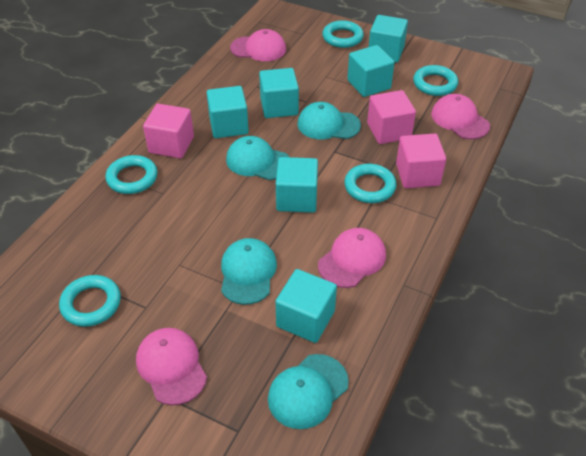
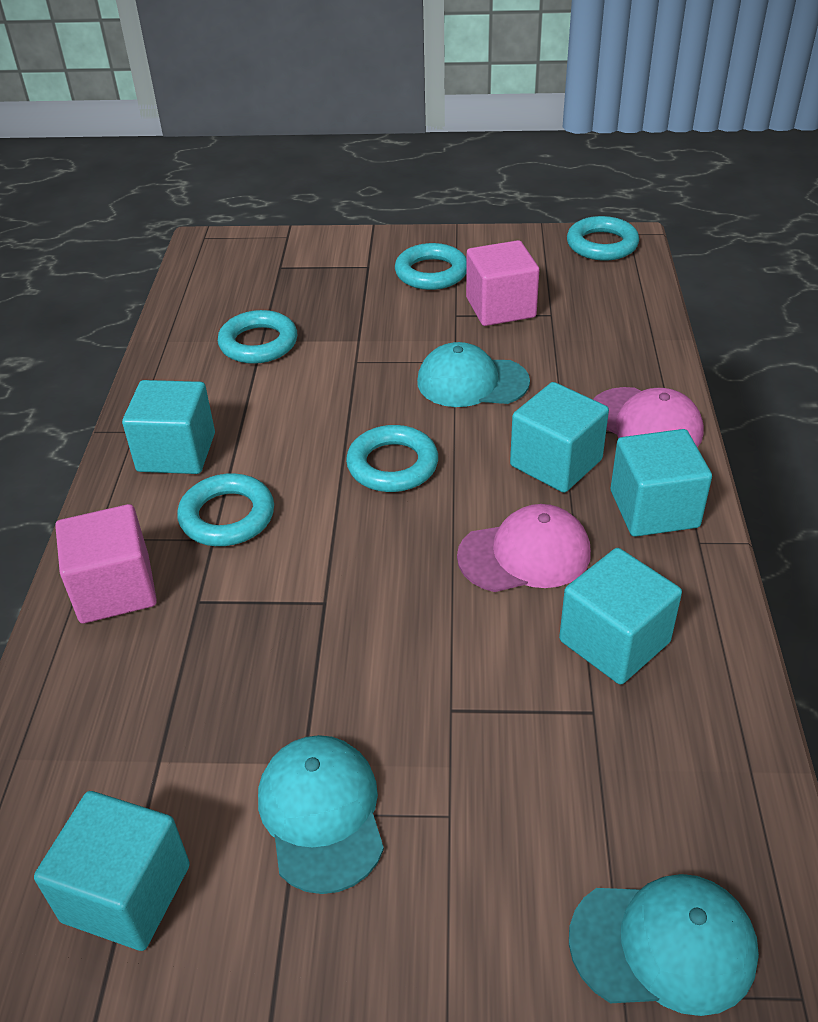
pink cap: 4 -> 2
pink cube: 3 -> 2
turquoise cap: 4 -> 3
turquoise cube: 6 -> 5

